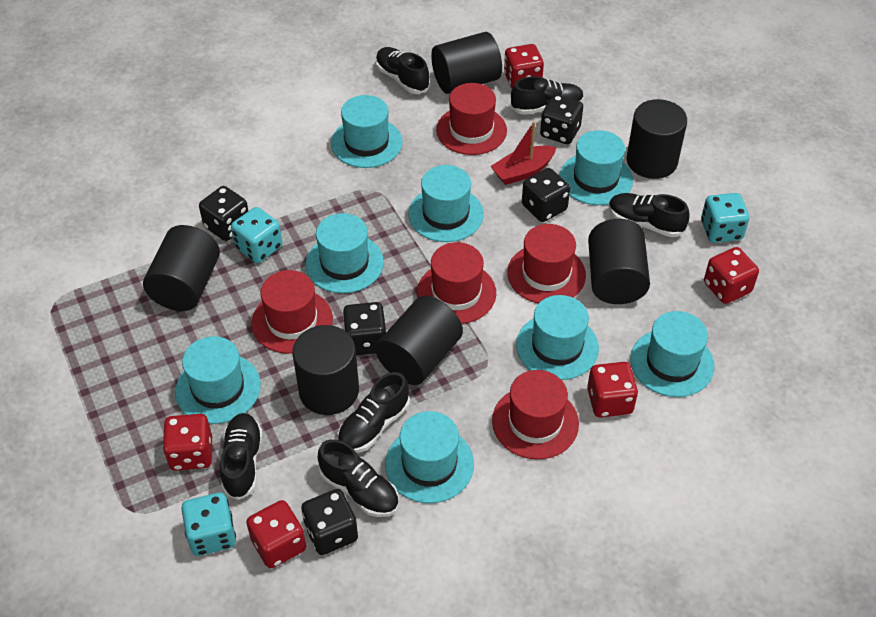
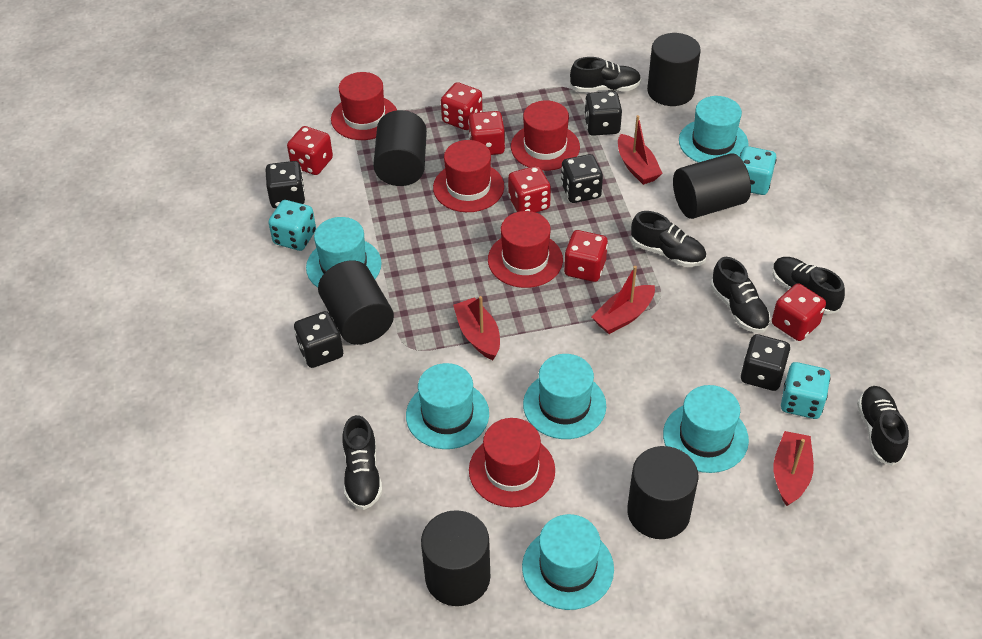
red boat: 1 -> 4
red dice: 5 -> 6
turquoise hat: 8 -> 6

